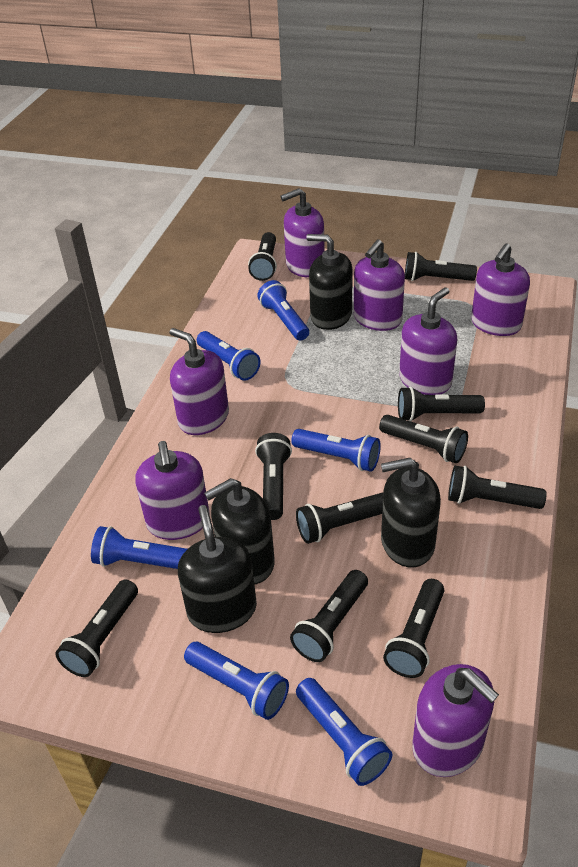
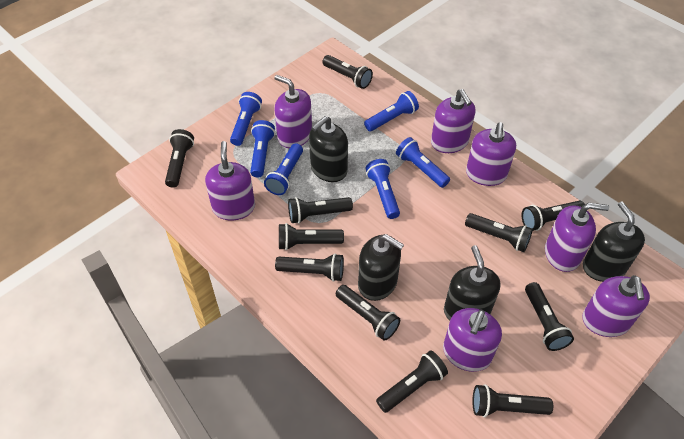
black flashlight: 10 -> 11

